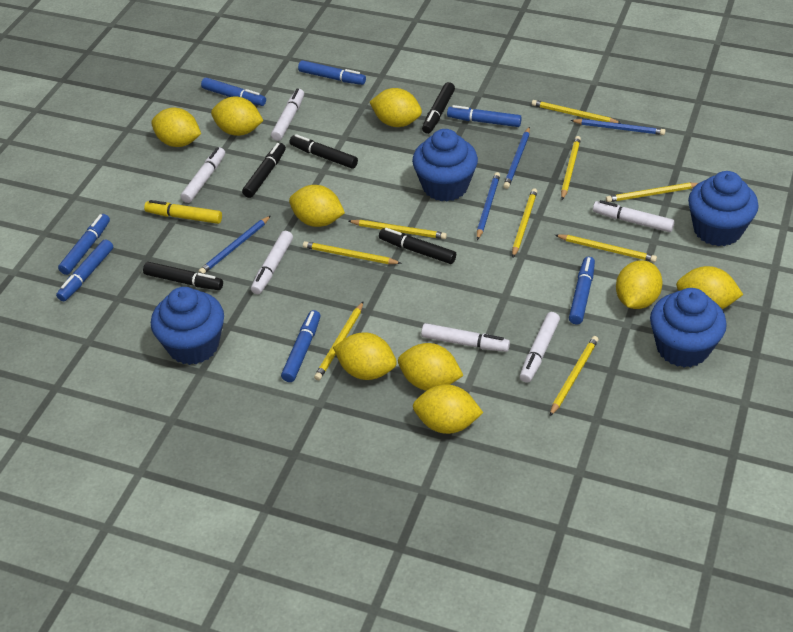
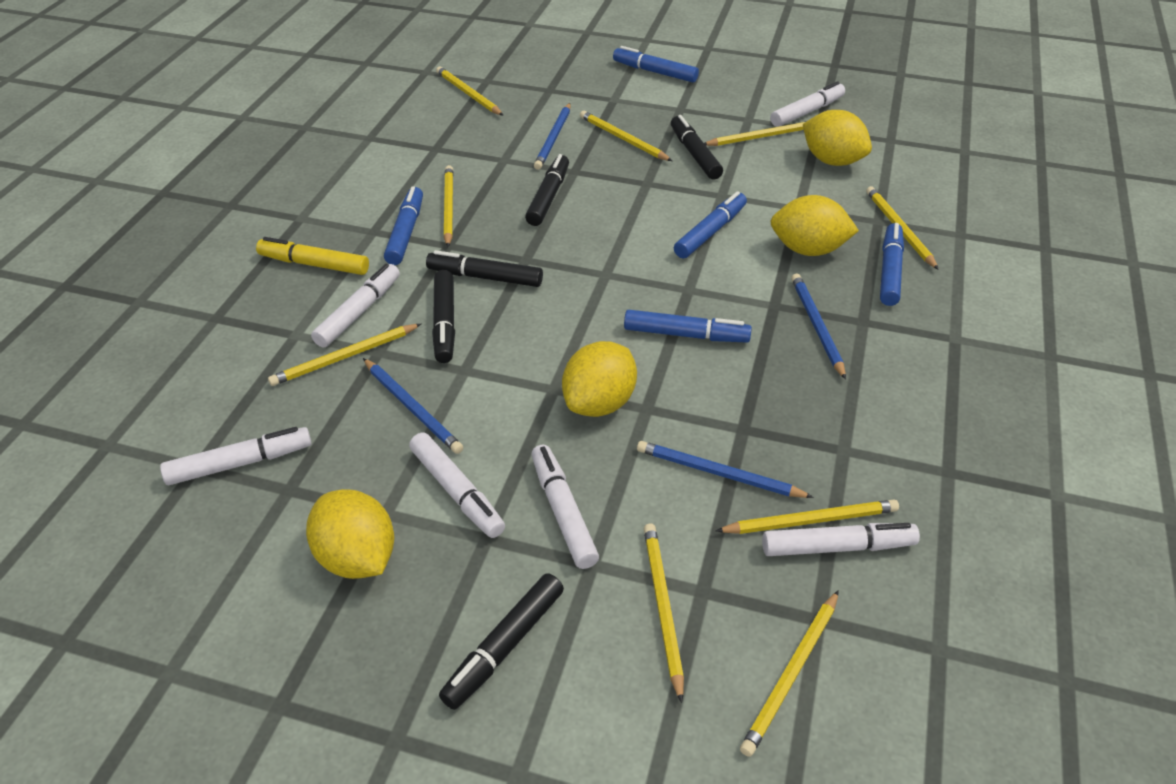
blue cupcake: 4 -> 0
blue marker: 7 -> 5
yellow lemon: 9 -> 4

